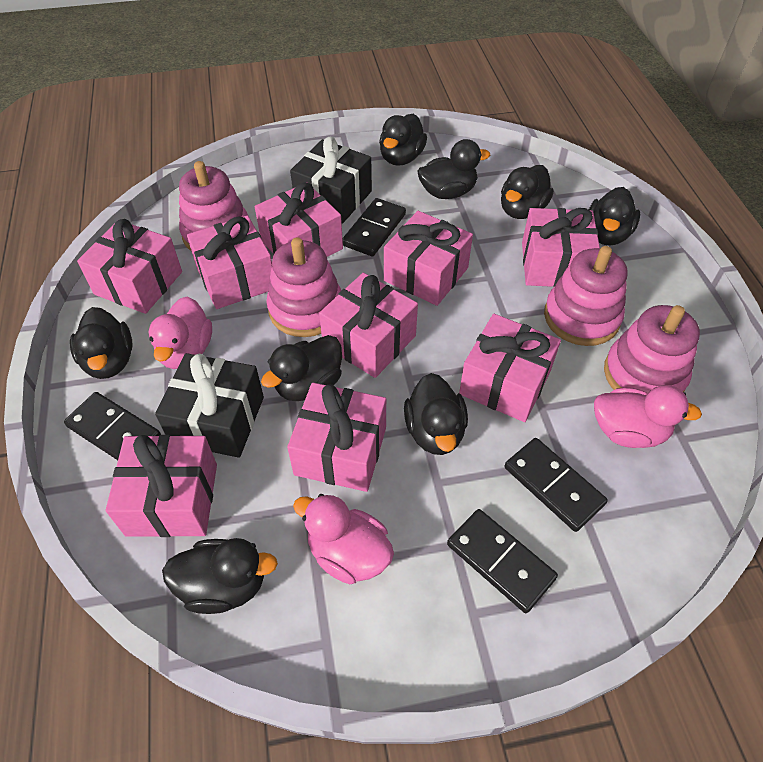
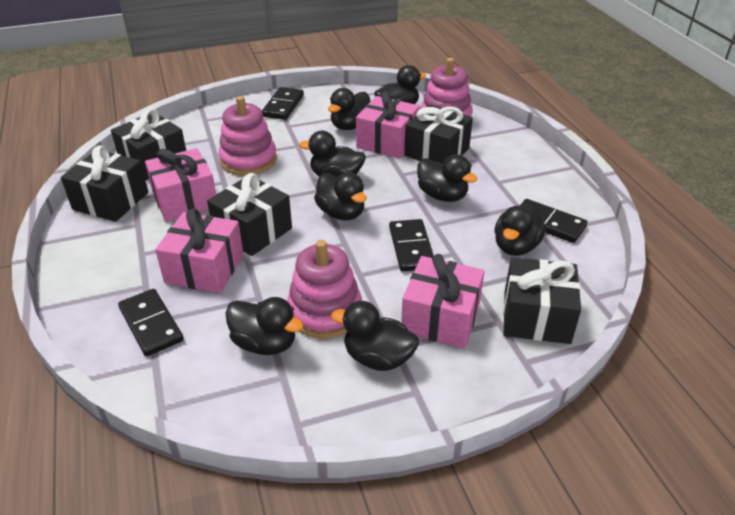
black gift: 2 -> 5
pink duck: 3 -> 0
pink gift: 9 -> 4
pink stacking toy: 4 -> 3

